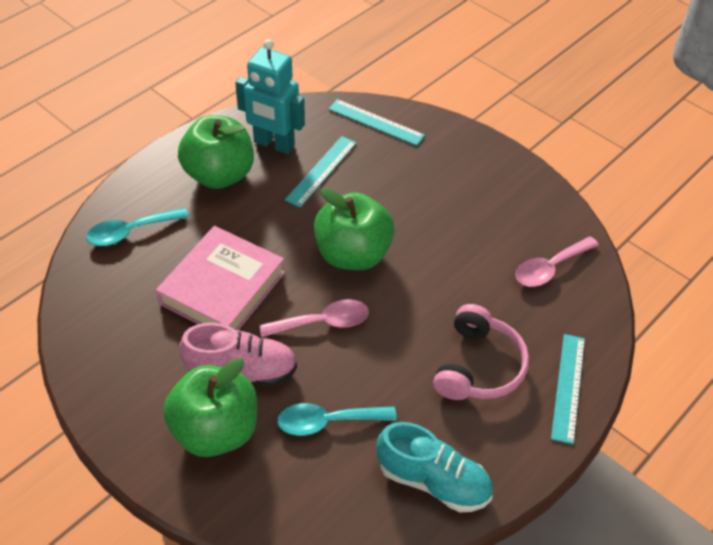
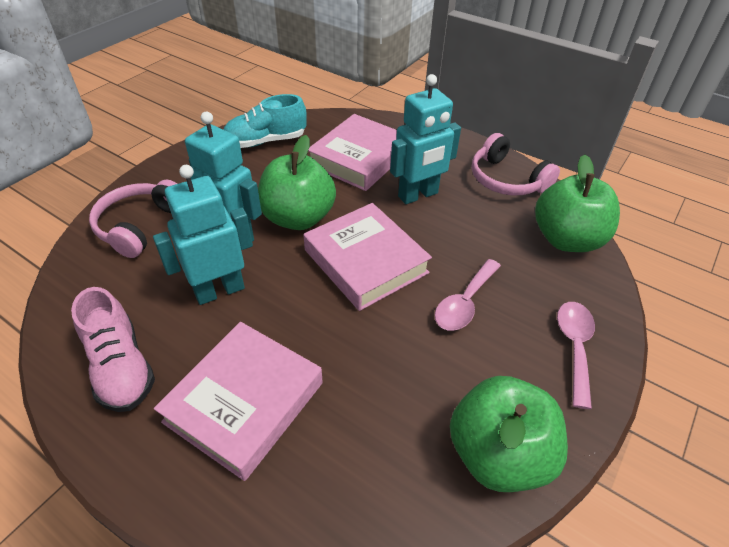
pink book: 1 -> 3
pink headphones: 1 -> 2
turquoise robot: 1 -> 3
turquoise ruler: 3 -> 0
turquoise spoon: 2 -> 0

